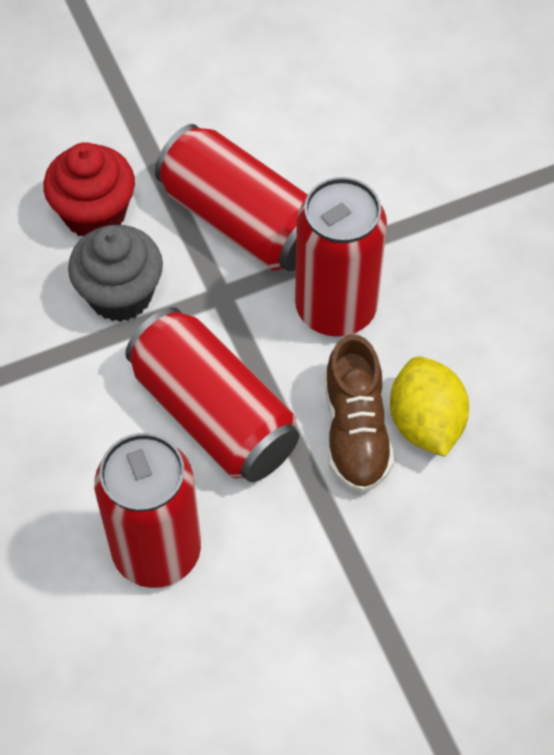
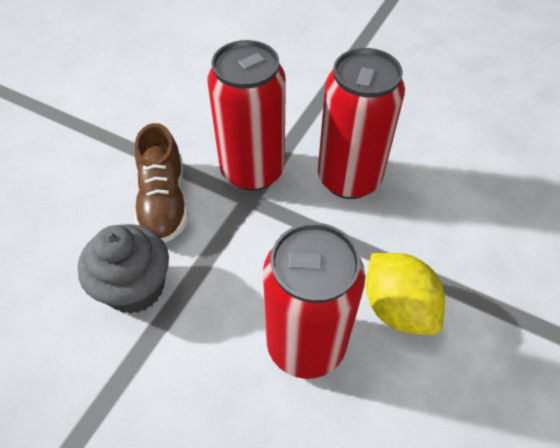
red can: 4 -> 3
red cupcake: 1 -> 0

